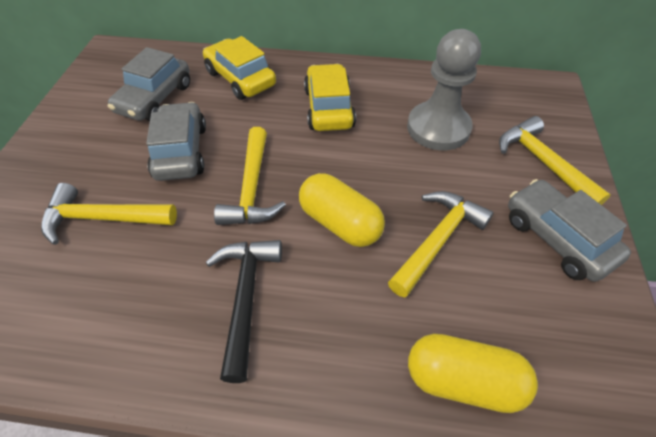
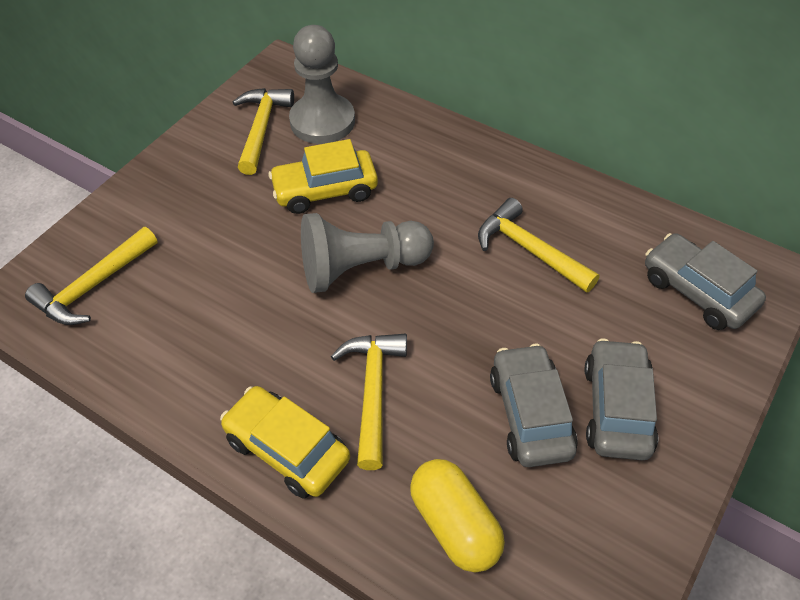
black hammer: 1 -> 0
grey pawn: 1 -> 2
yellow capsule: 2 -> 1

